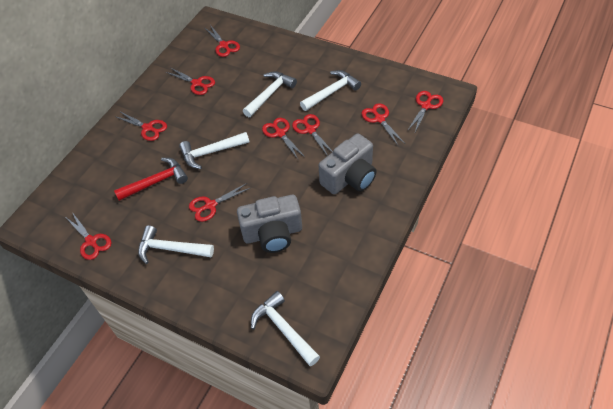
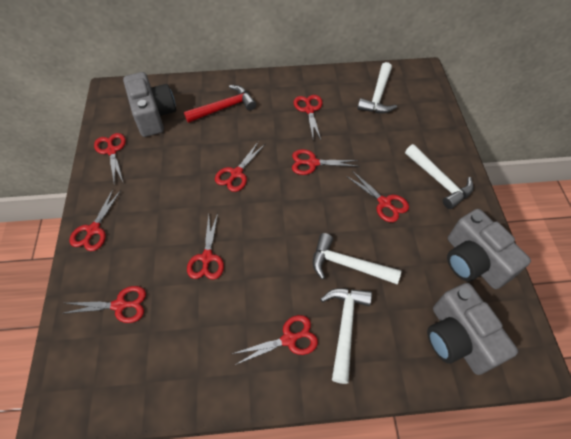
grey camera: 2 -> 3
white hammer: 5 -> 4

